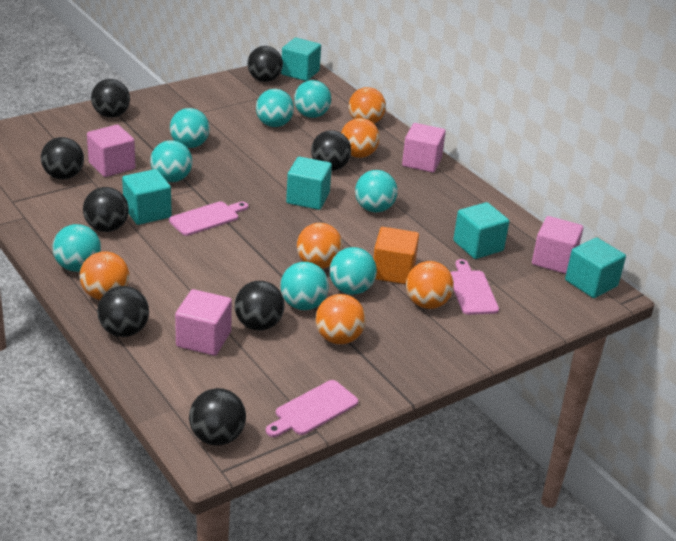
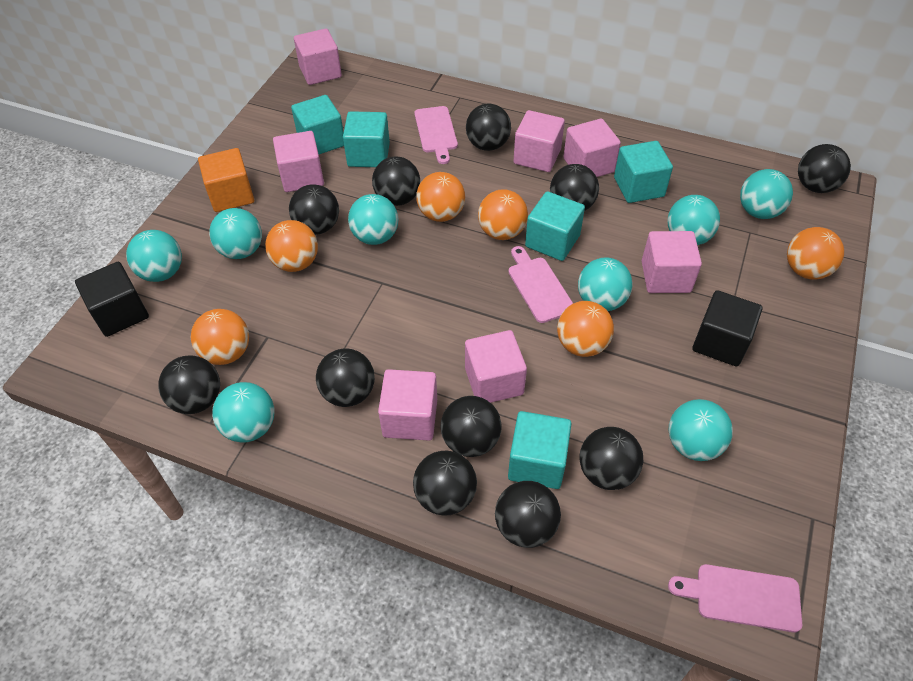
black ball: 8 -> 11
black cube: 0 -> 2
pink cube: 4 -> 7

